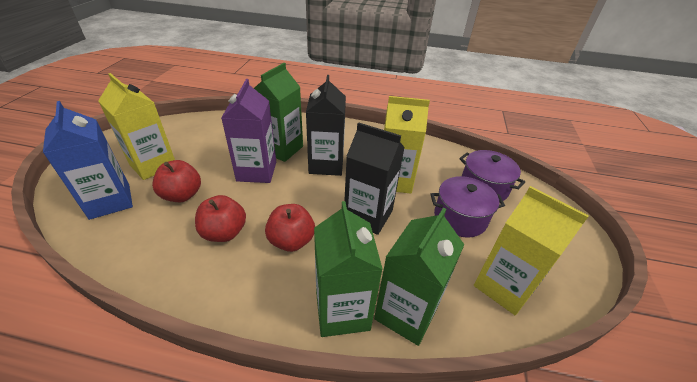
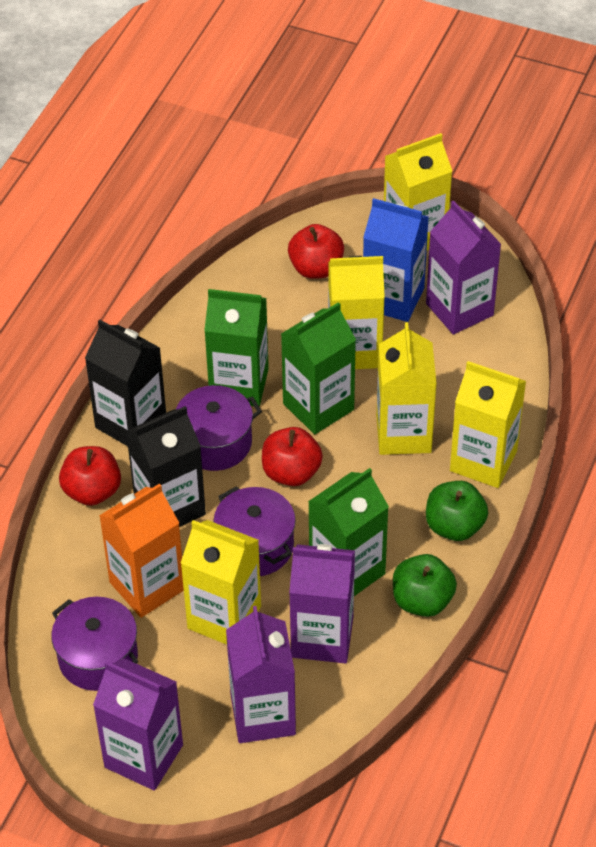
green apple: 0 -> 2
orange carton: 0 -> 1
purple carton: 1 -> 4
purple pot: 2 -> 3
yellow carton: 3 -> 5

